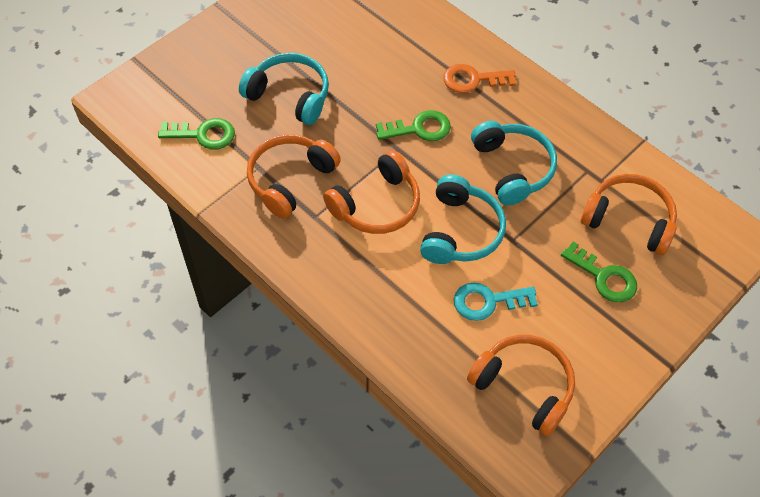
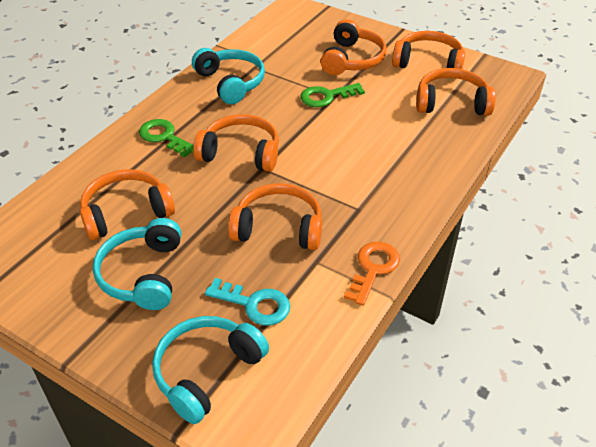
green key: 3 -> 2
orange headphones: 4 -> 6

